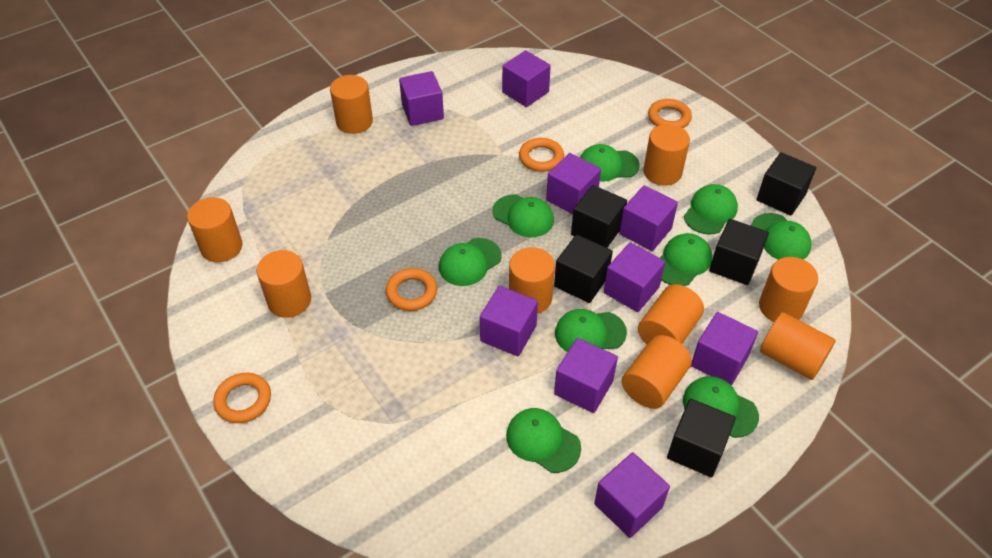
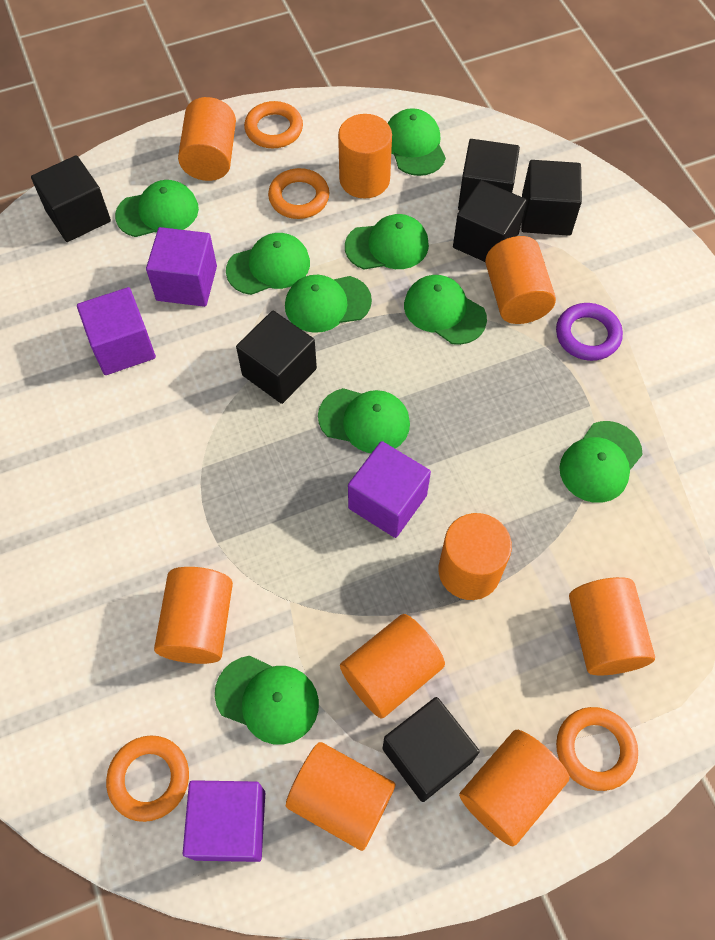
black cube: 5 -> 6
purple cube: 9 -> 4
purple ring: 0 -> 1

